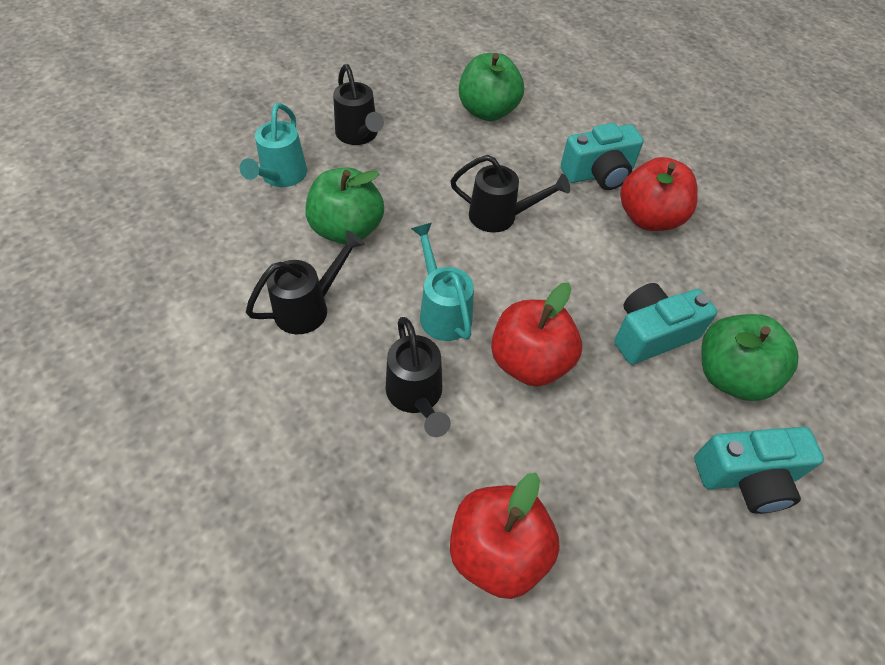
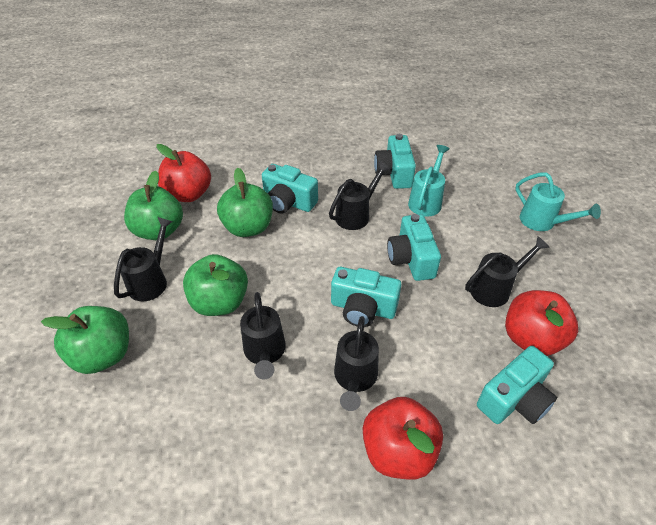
black watering can: 4 -> 5
green apple: 3 -> 4
turquoise camera: 3 -> 5

